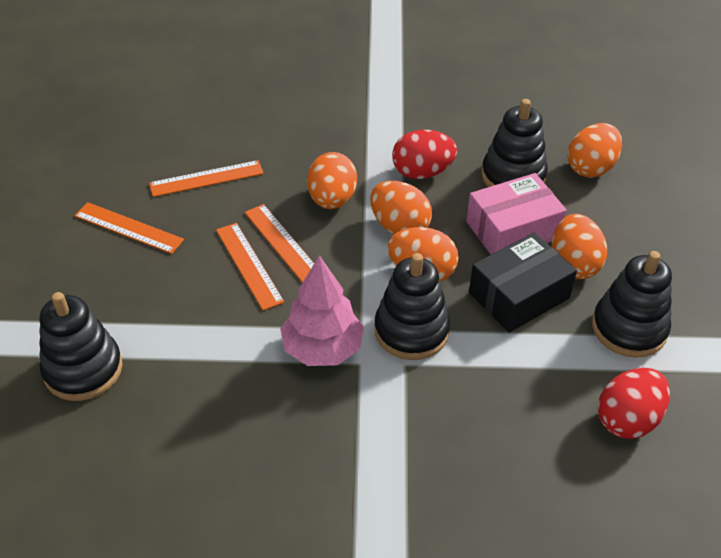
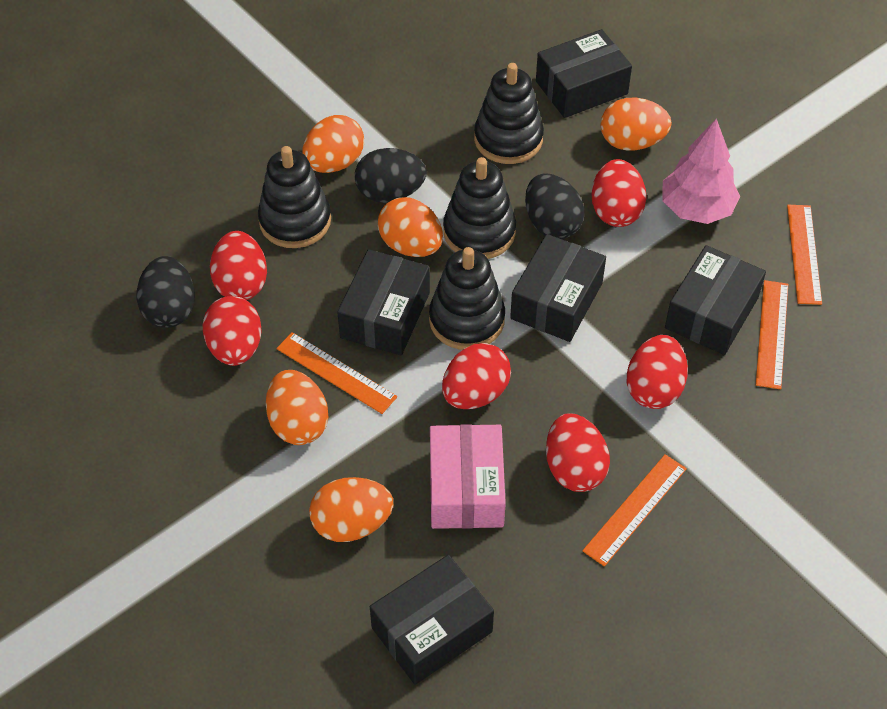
black box: 1 -> 5
black egg: 0 -> 3
red egg: 2 -> 6

